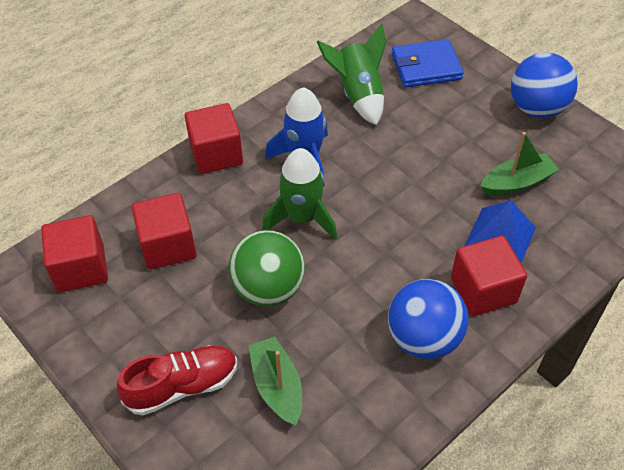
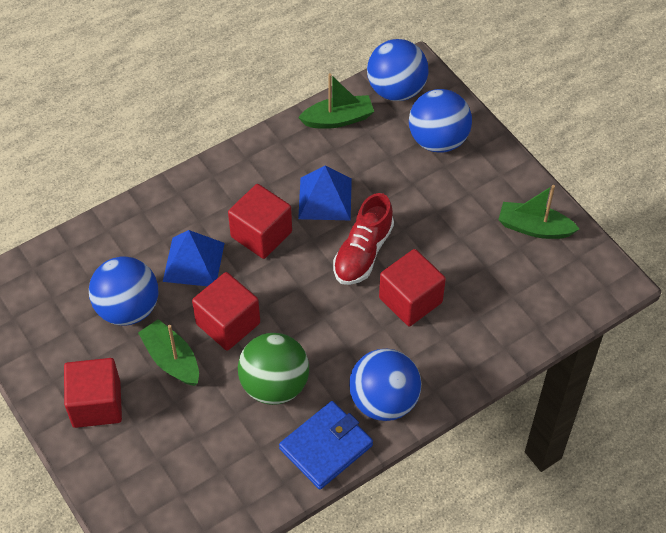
blue ball: 2 -> 4
blue pyramid: 1 -> 2
blue rocket: 1 -> 0
green boat: 2 -> 3
green rocket: 2 -> 0

